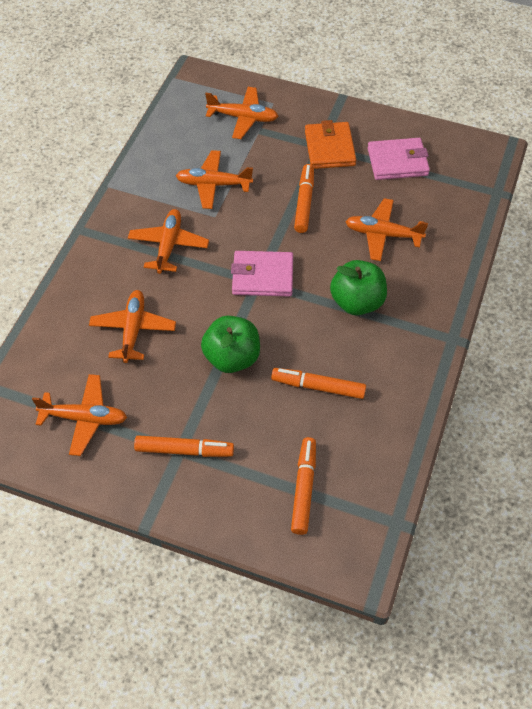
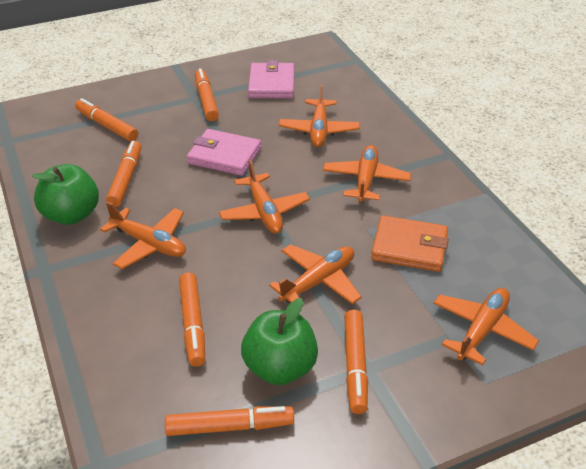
orange marker: 4 -> 6

